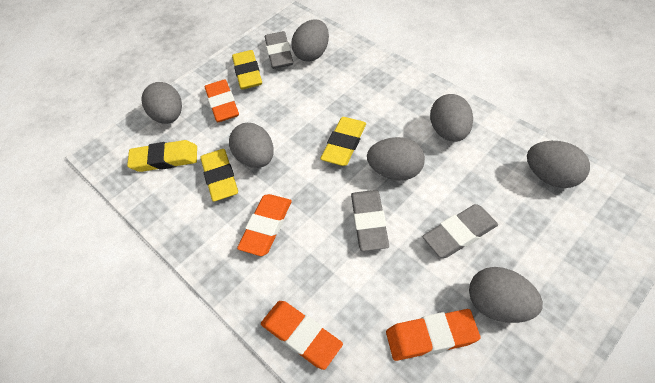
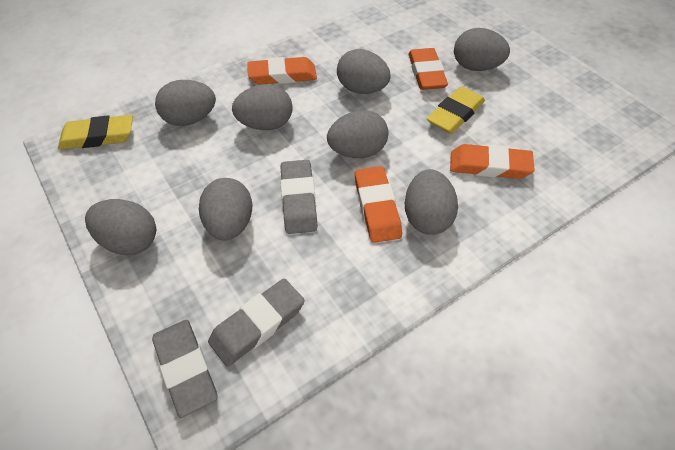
grey egg: 7 -> 8
yellow eraser: 4 -> 2

